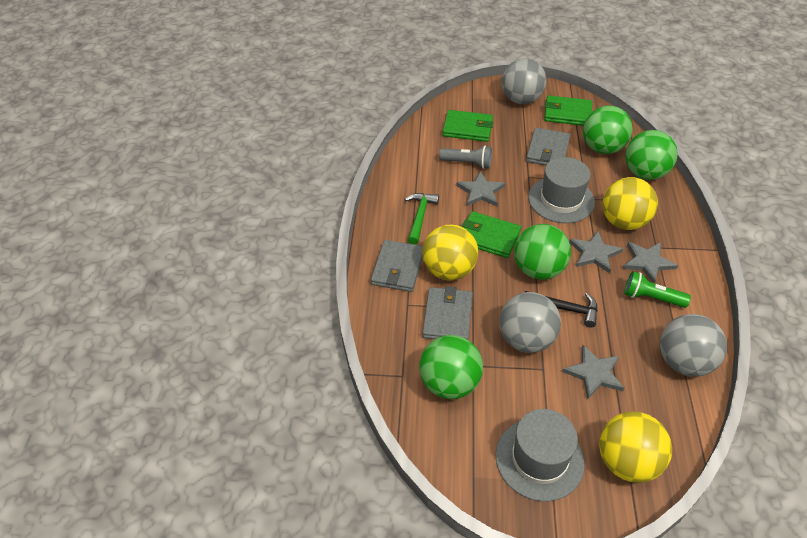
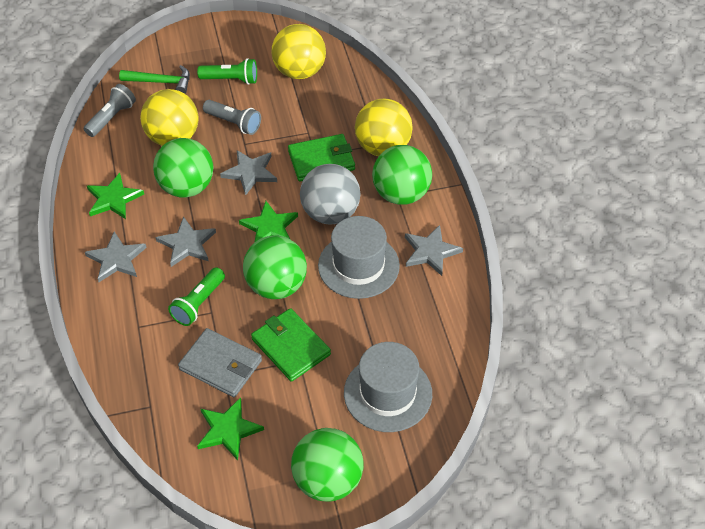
black hammer: 1 -> 0
green flashlight: 1 -> 2
green star: 0 -> 3
green wallet: 3 -> 2
grey ball: 3 -> 1
grey flashlight: 1 -> 2
grey wallet: 3 -> 1

